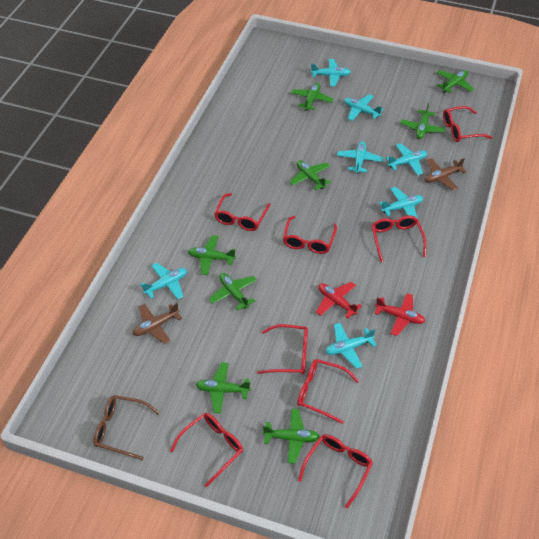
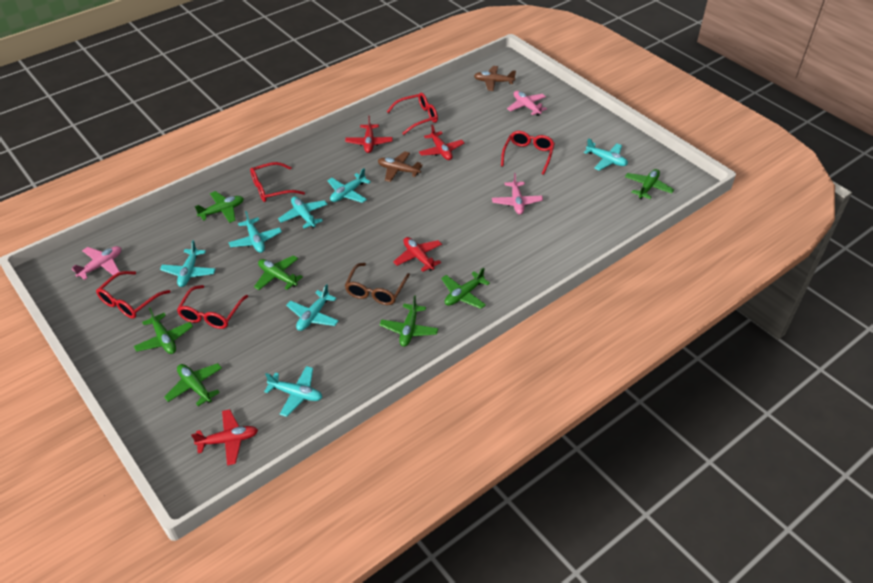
green plane: 8 -> 7
pink plane: 0 -> 3
red glasses: 8 -> 5
red plane: 2 -> 4

